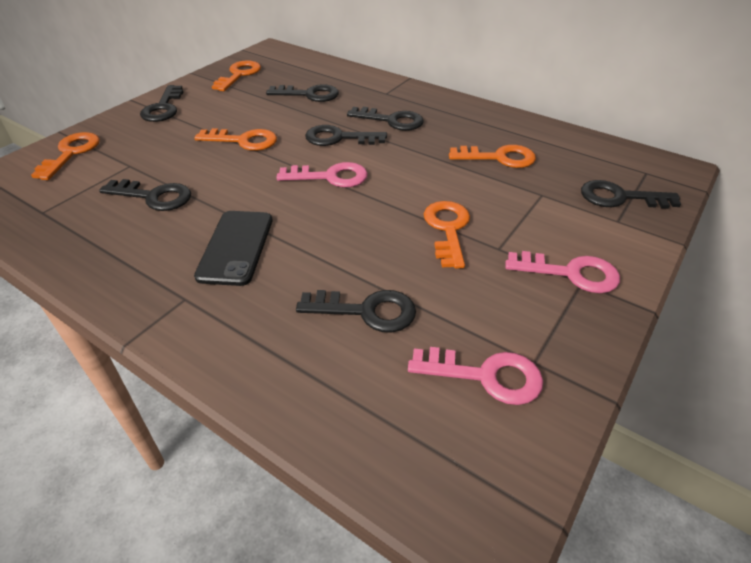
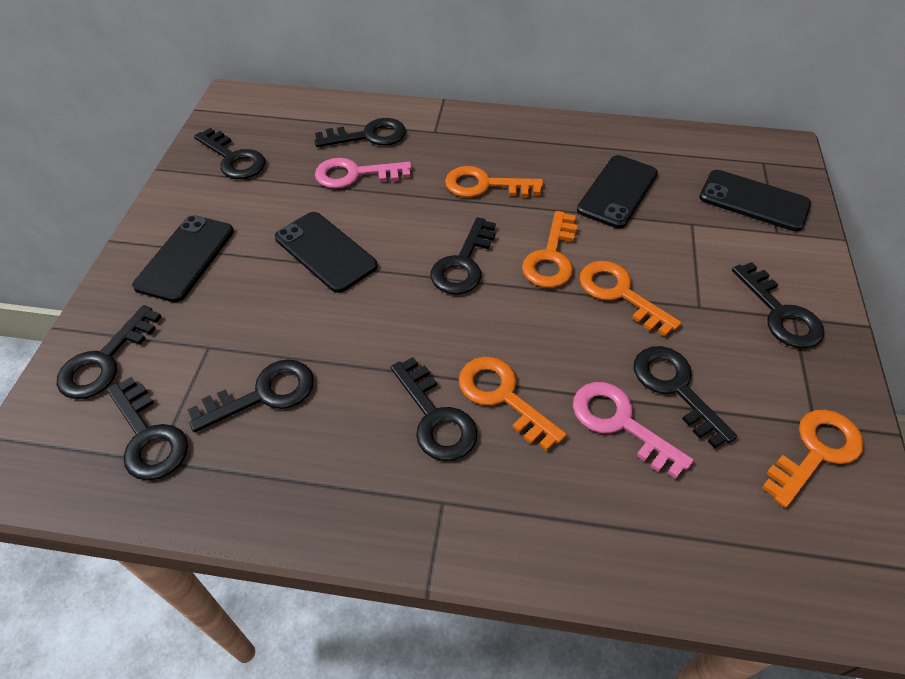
black key: 7 -> 9
black phone: 1 -> 4
pink key: 3 -> 2

